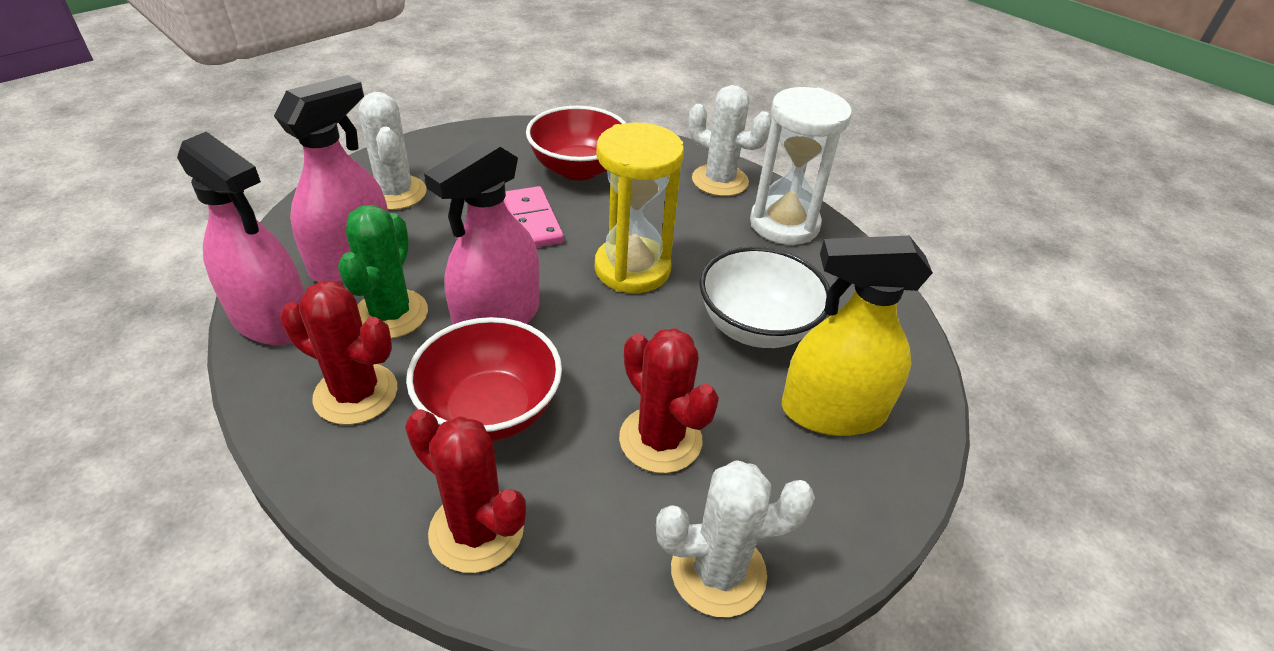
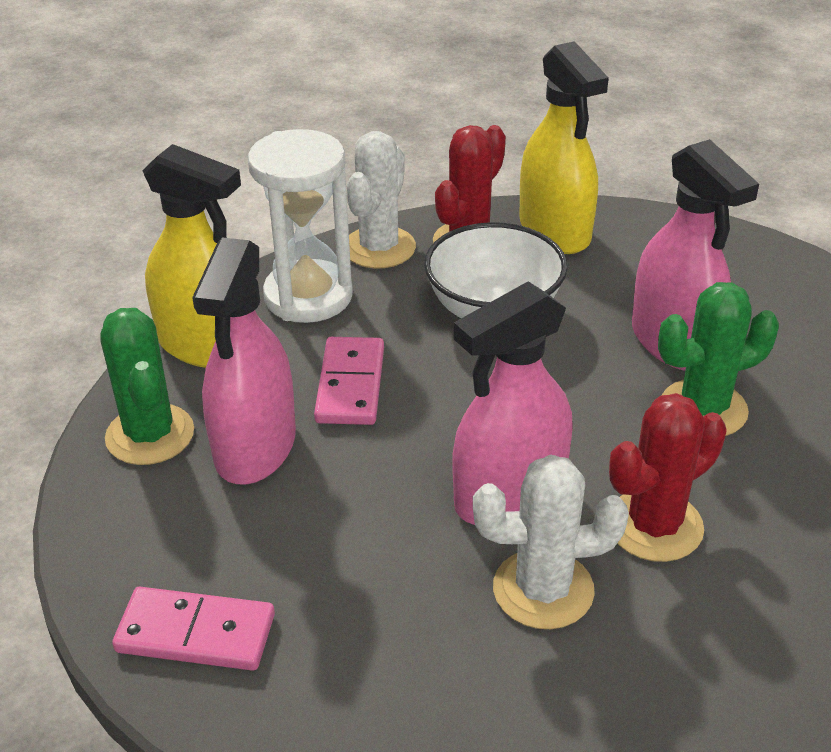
green cactus: 1 -> 2
pink domino: 1 -> 2
red bowl: 2 -> 0
red cactus: 3 -> 2
white cactus: 3 -> 2
yellow hourglass: 1 -> 0
yellow spray bottle: 1 -> 2

